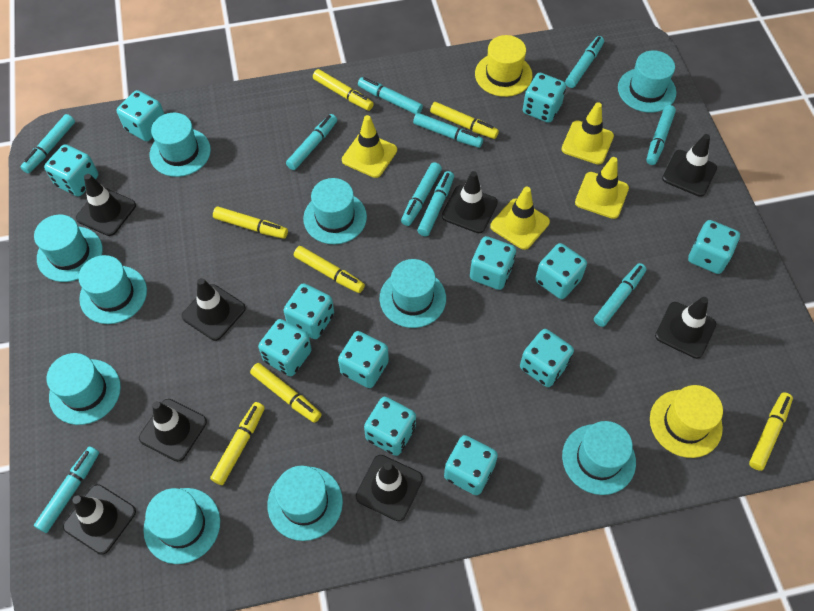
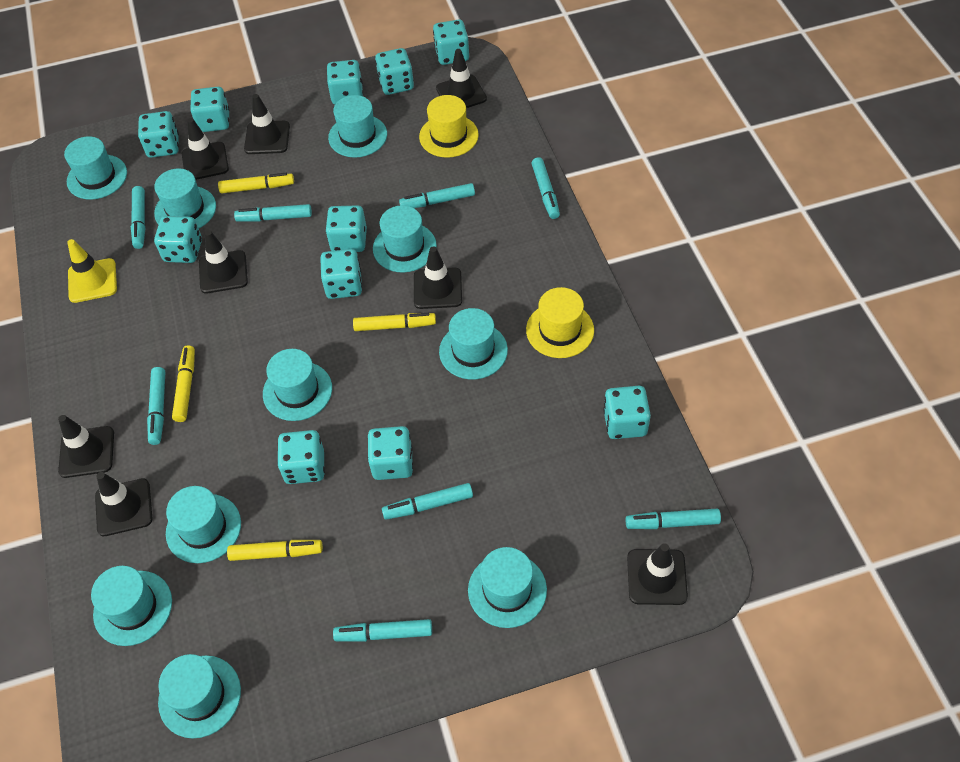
turquoise dice: 12 -> 11
turquoise marker: 10 -> 8
yellow marker: 7 -> 4
yellow traffic cone: 4 -> 1

